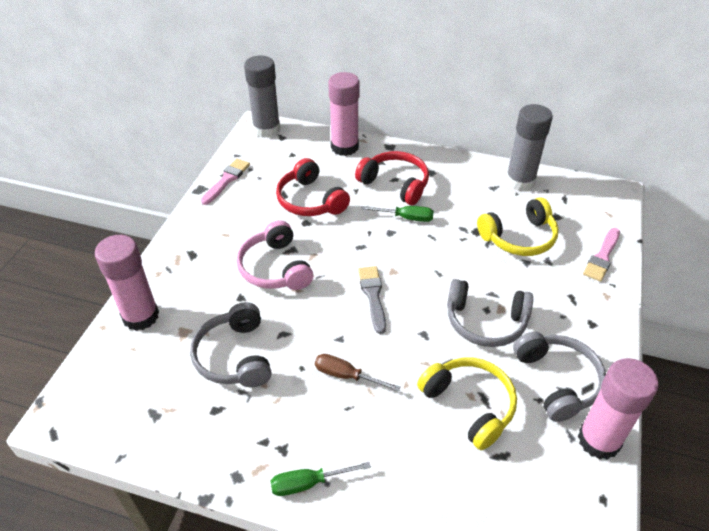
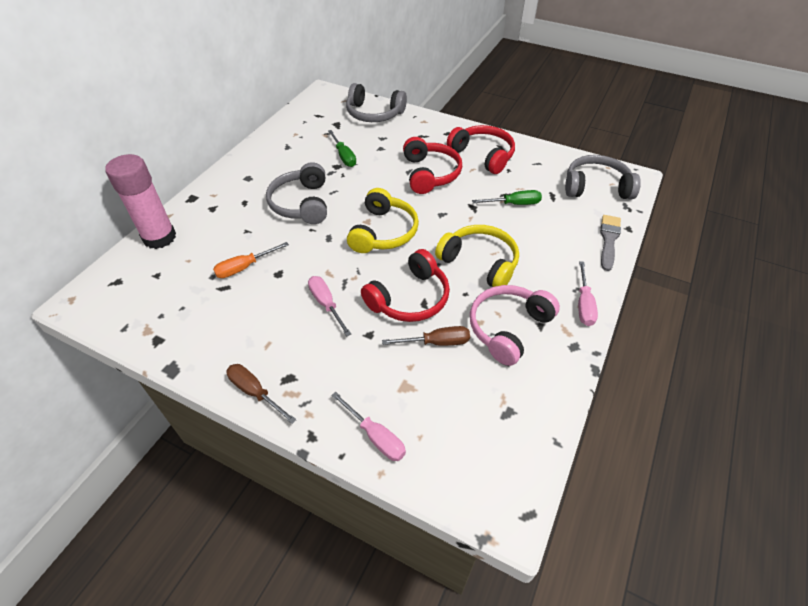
brown screwdriver: 1 -> 2
grey glue stick: 2 -> 0
orange screwdriver: 0 -> 1
pink brush: 2 -> 0
pink glue stick: 3 -> 1
pink screwdriver: 0 -> 3
red headphones: 2 -> 3

